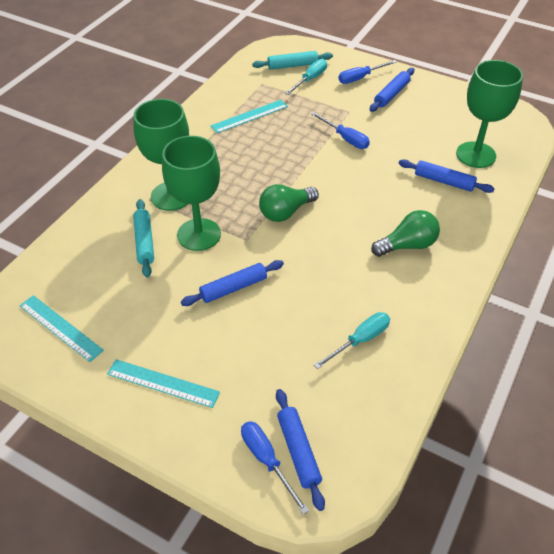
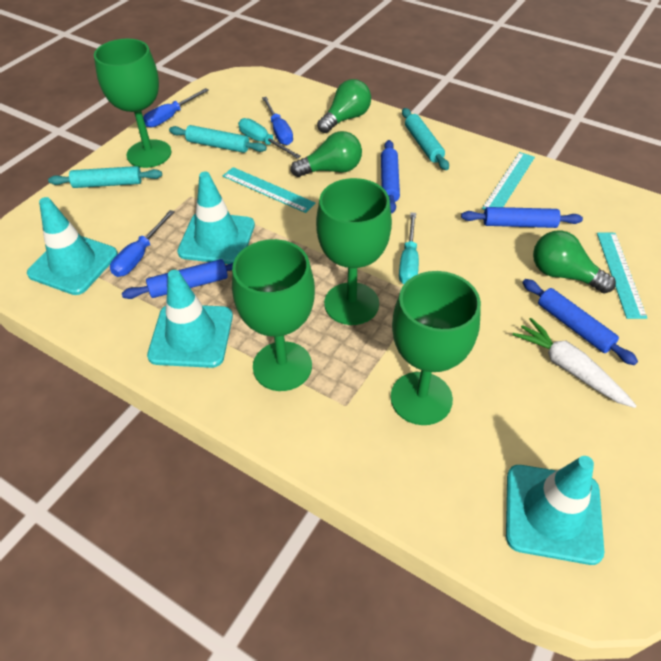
green goblet: 3 -> 4
green light bulb: 2 -> 3
turquoise rolling pin: 2 -> 3
turquoise traffic cone: 0 -> 4
white carrot: 0 -> 1

